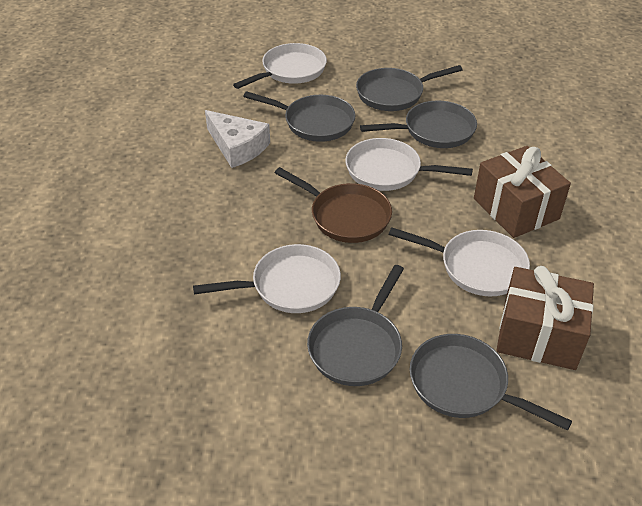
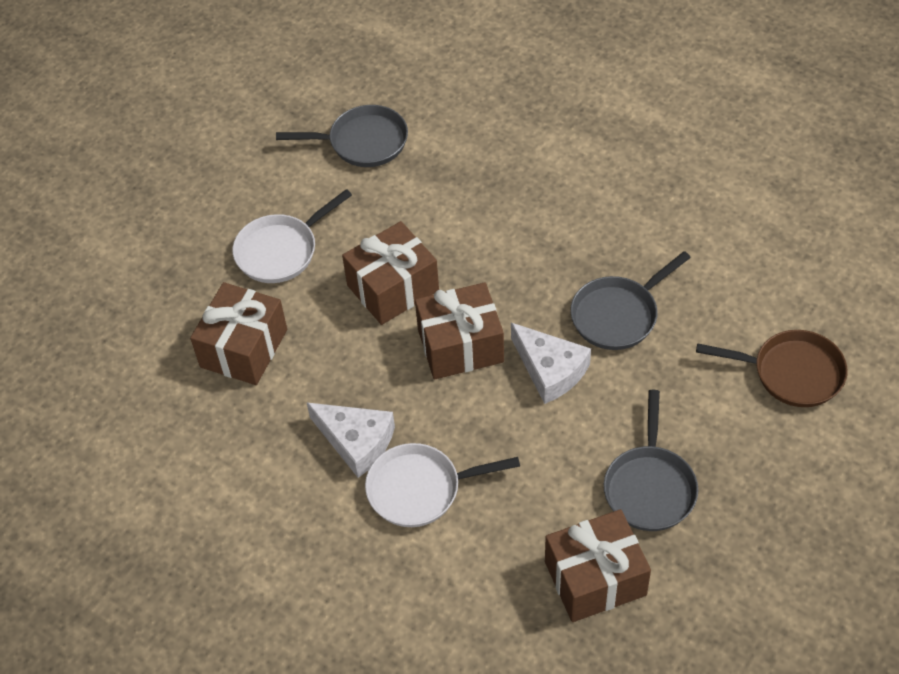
brown gift: 2 -> 4
grey pan: 5 -> 3
white cheese: 1 -> 2
white pan: 4 -> 2

